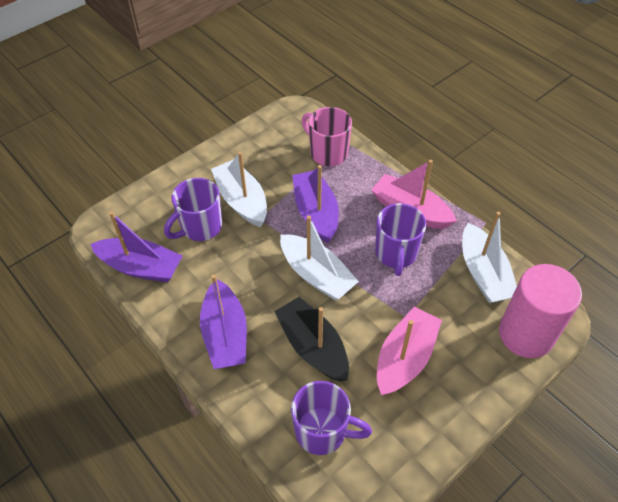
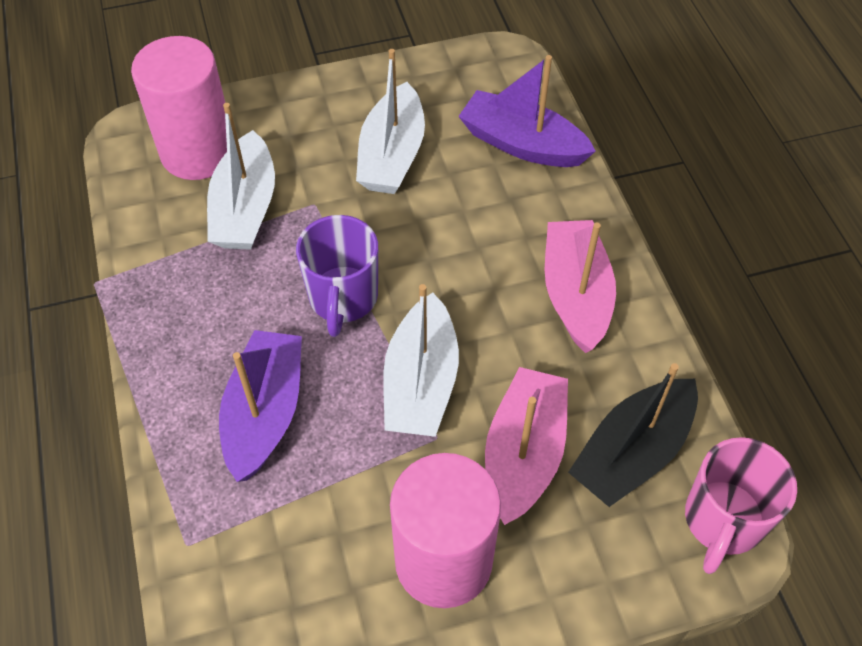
pink cylinder: 1 -> 2
purple boat: 3 -> 2
purple mug: 3 -> 1

